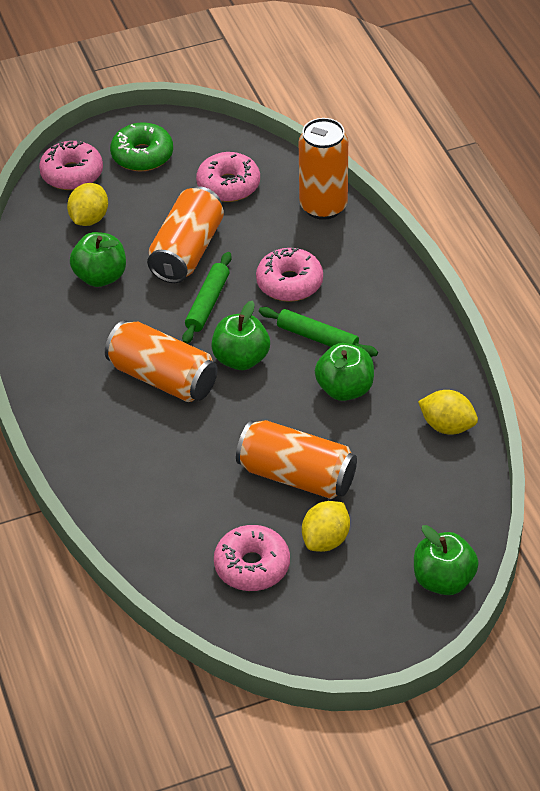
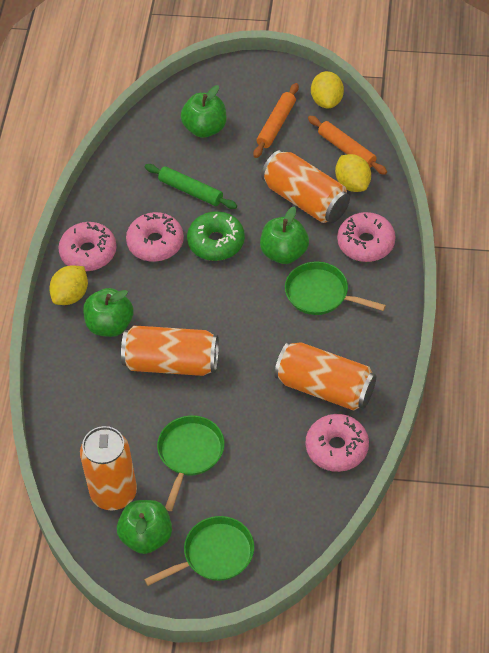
green pan: 0 -> 3
green rolling pin: 2 -> 1
orange rolling pin: 0 -> 2

